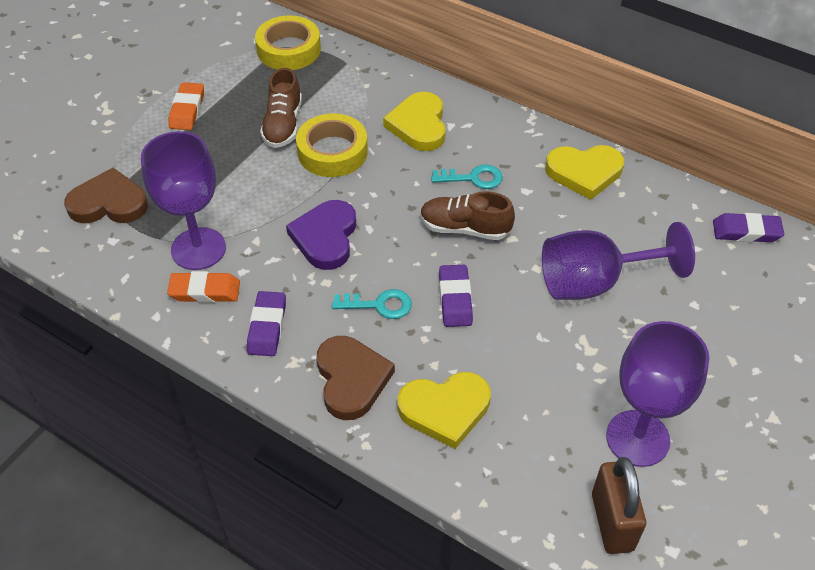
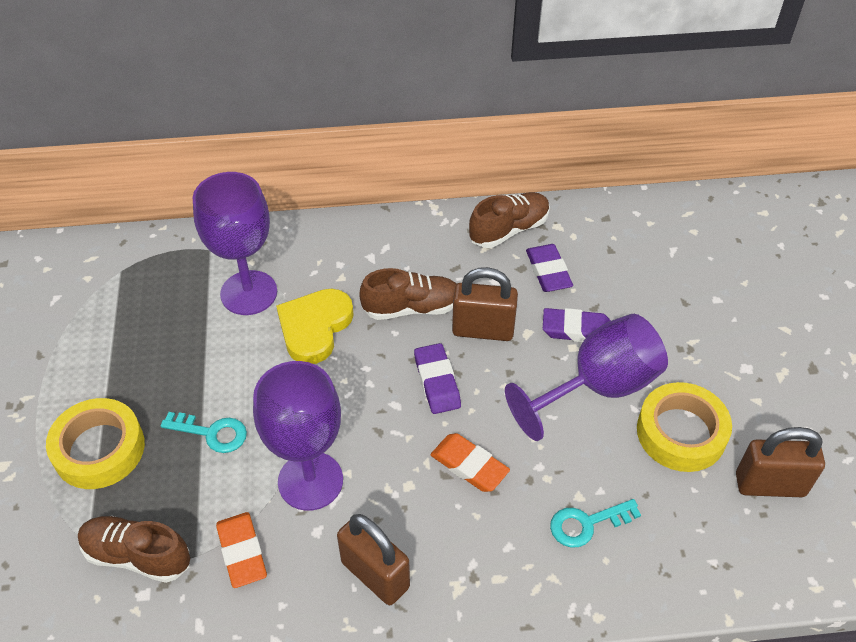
brown heart: 2 -> 0
brown padlock: 1 -> 3
brown shoe: 2 -> 3
purple heart: 1 -> 0
yellow heart: 3 -> 1

